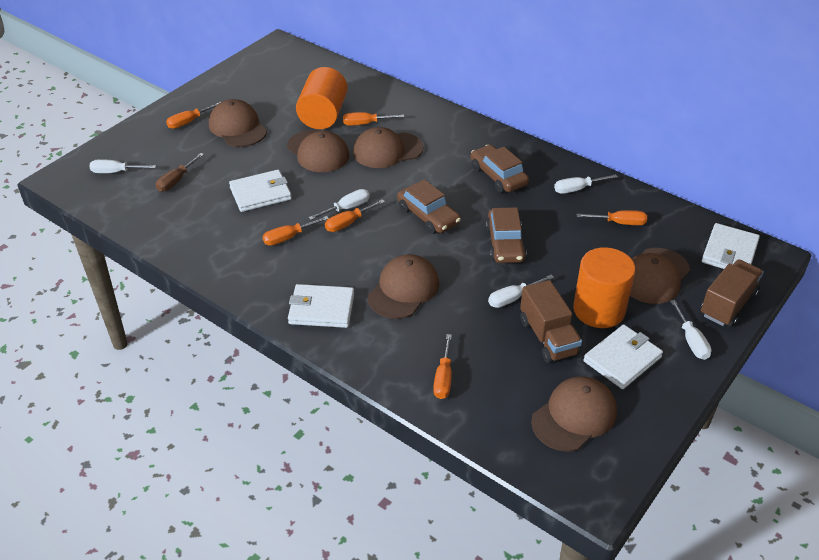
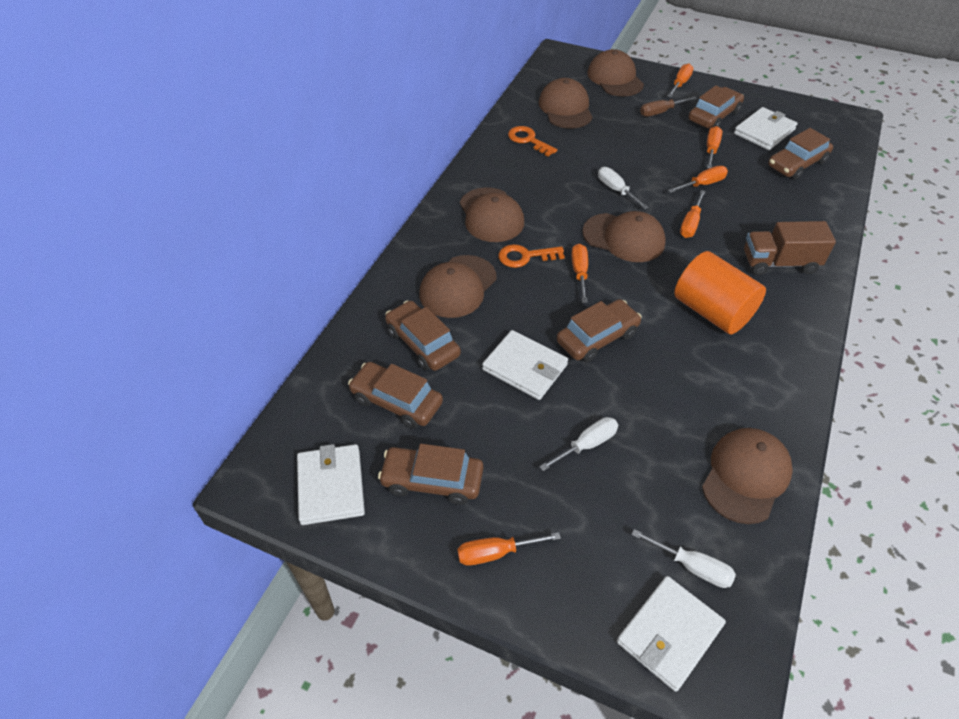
brown car: 3 -> 6
brown truck: 2 -> 1
orange cylinder: 2 -> 1
orange key: 0 -> 2
white screwdriver: 5 -> 3

